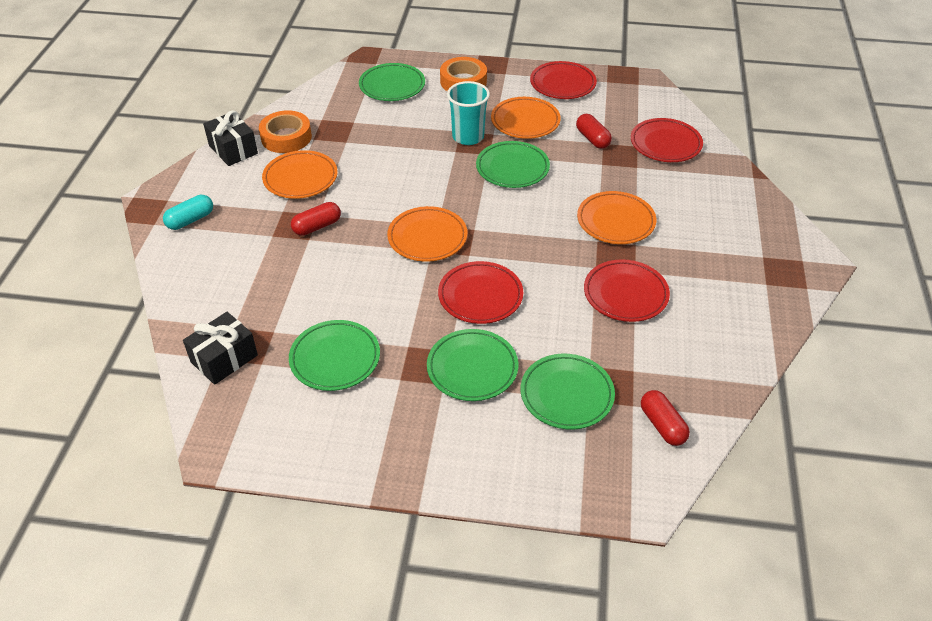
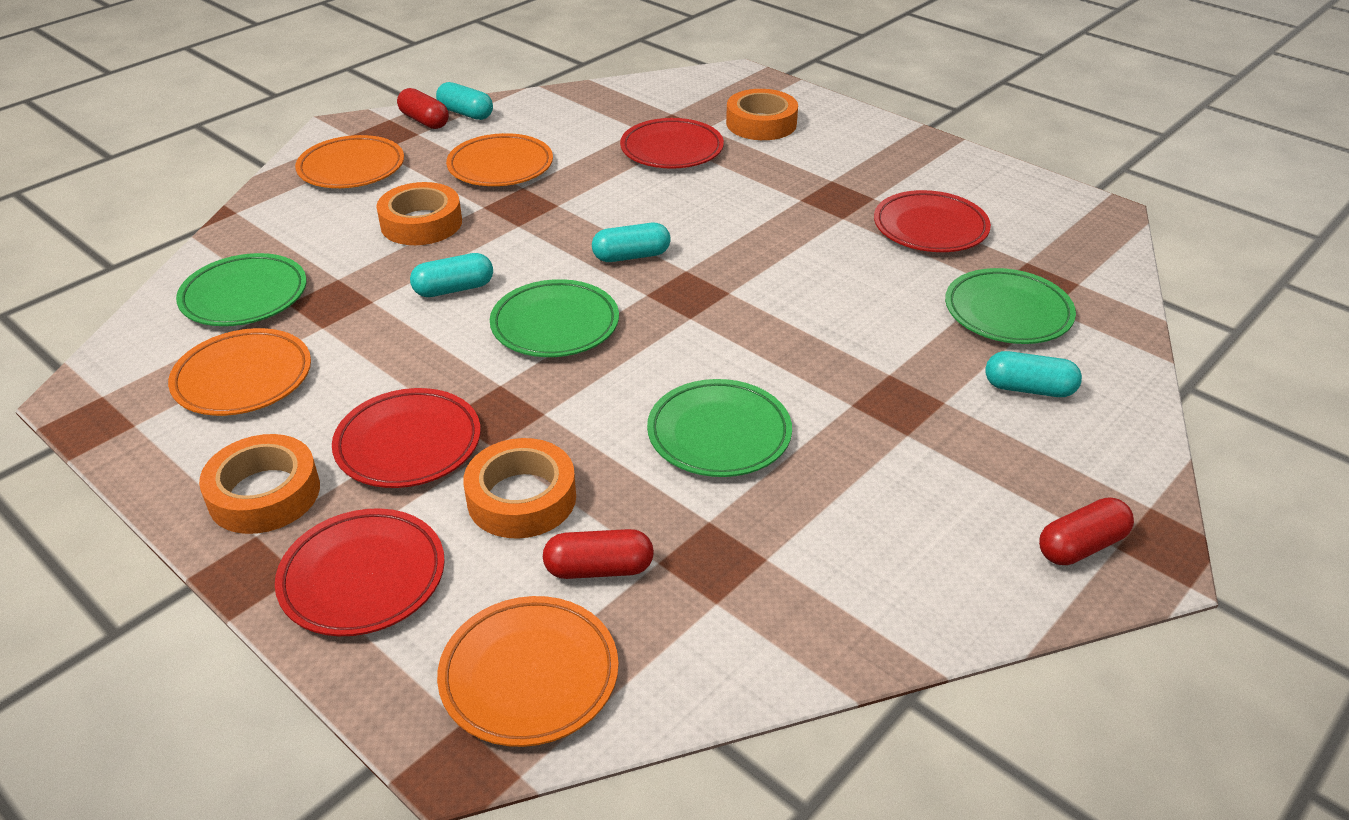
black gift: 2 -> 0
green plate: 5 -> 4
orange tape: 2 -> 4
turquoise capsule: 1 -> 4
turquoise cup: 1 -> 0

